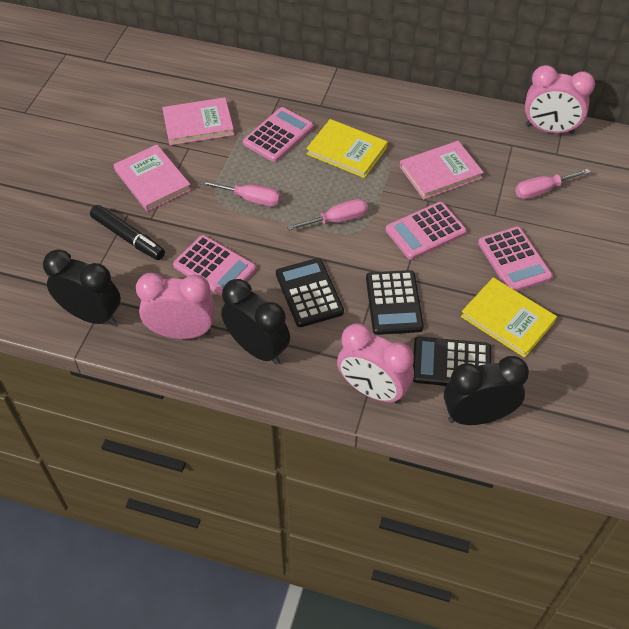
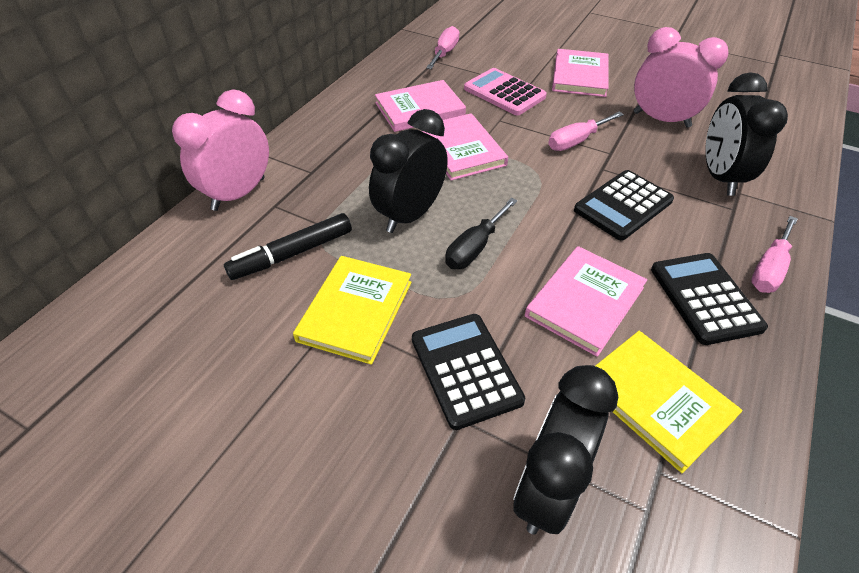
black screwdriver: 0 -> 1
pink book: 3 -> 4
pink calculator: 4 -> 1
pink clock: 3 -> 2

